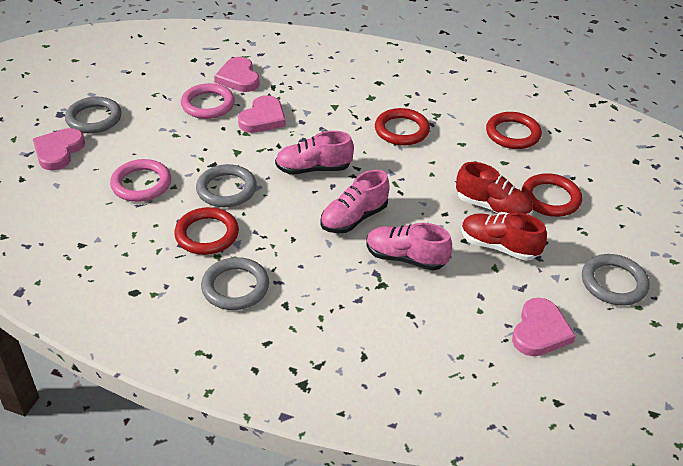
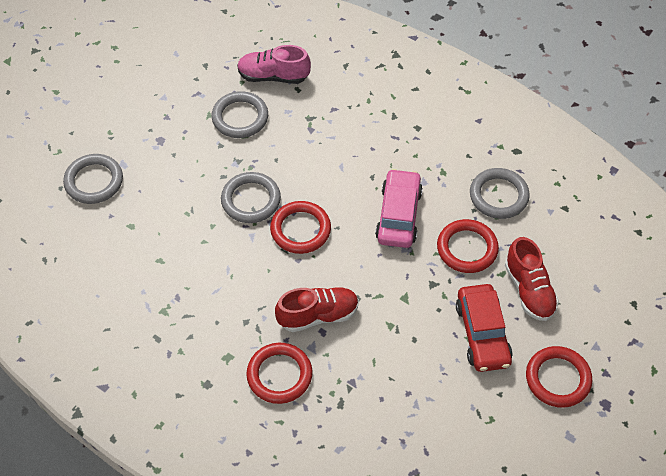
pink car: 0 -> 1
pink heart: 4 -> 0
pink ring: 2 -> 0
pink shoe: 3 -> 1
red car: 0 -> 1

